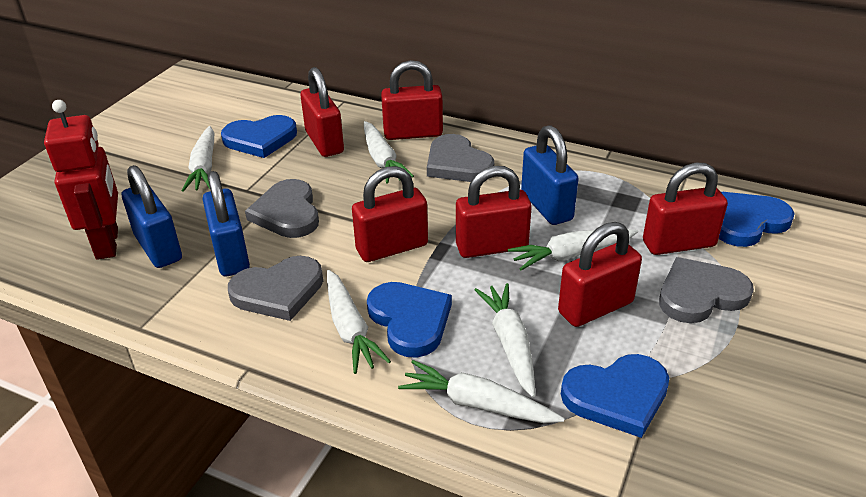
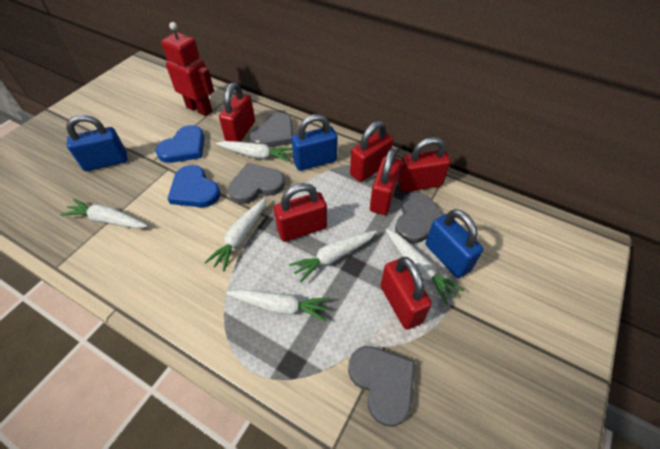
blue heart: 4 -> 2

